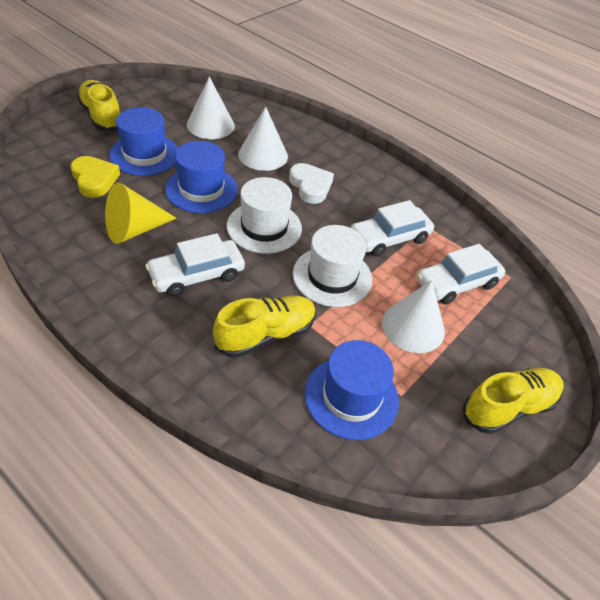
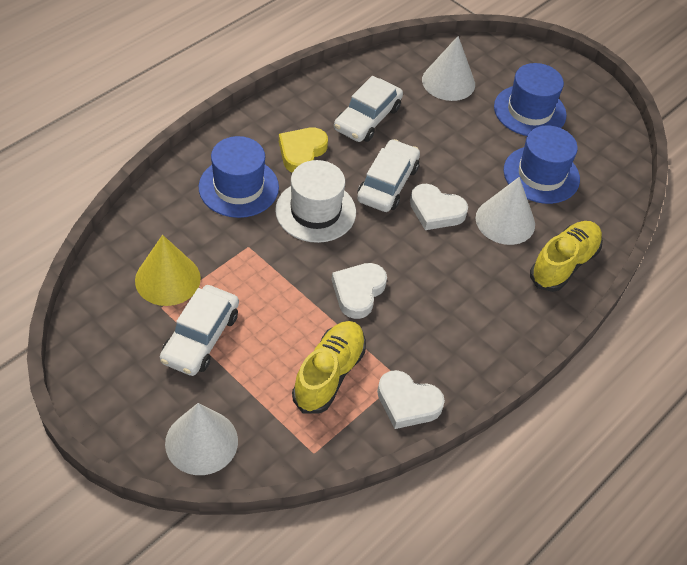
white hat: 2 -> 1
white heart: 1 -> 3
yellow shoe: 3 -> 2

